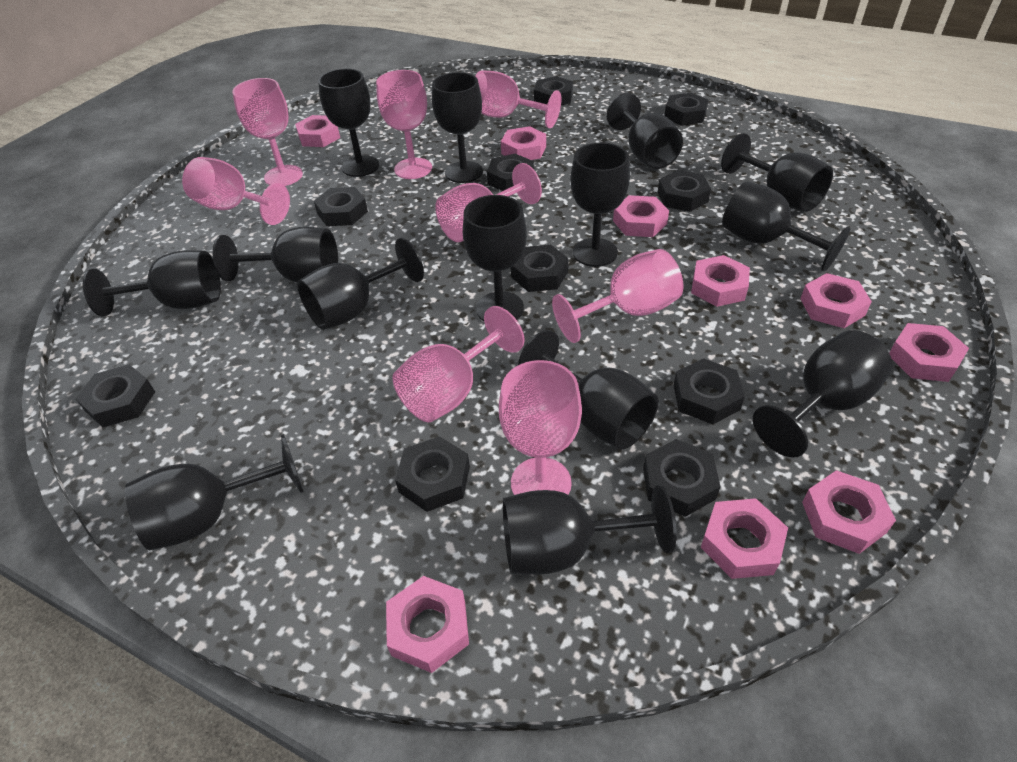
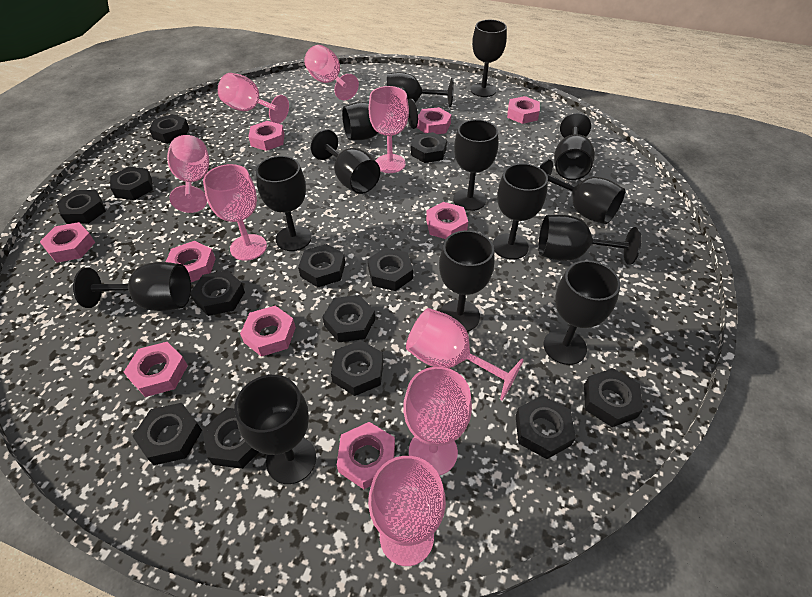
black nut: 10 -> 13

